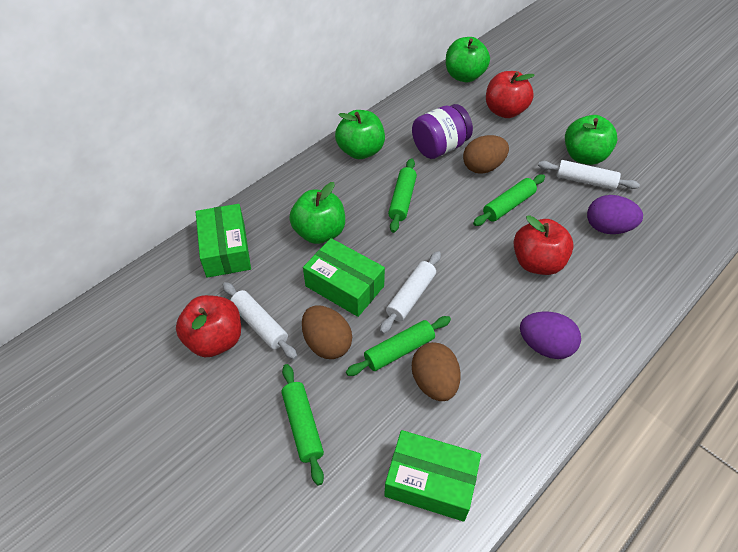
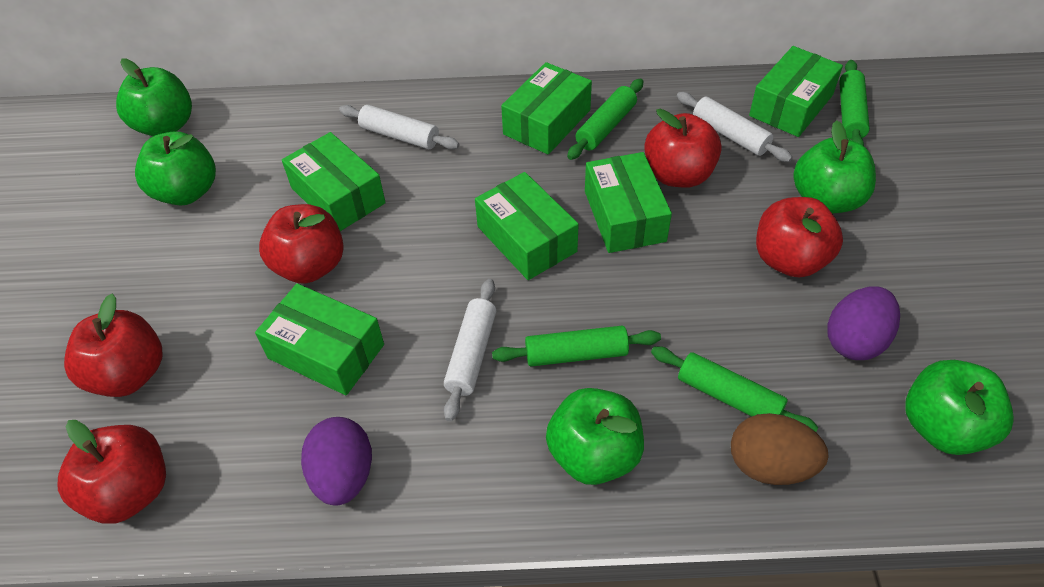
brown egg: 3 -> 1
green apple: 4 -> 5
green box: 3 -> 6
purple jar: 1 -> 0
red apple: 3 -> 5

